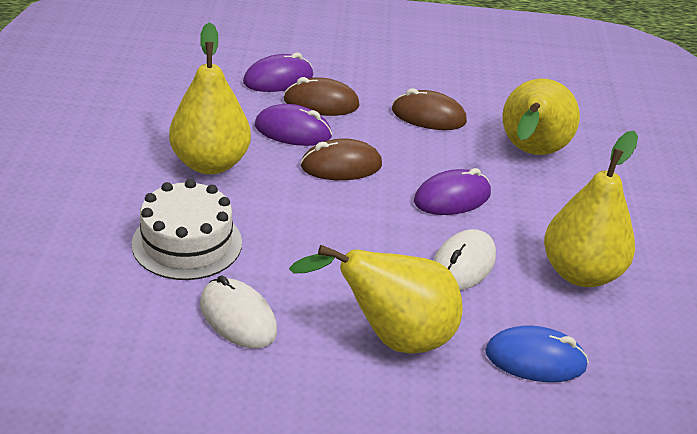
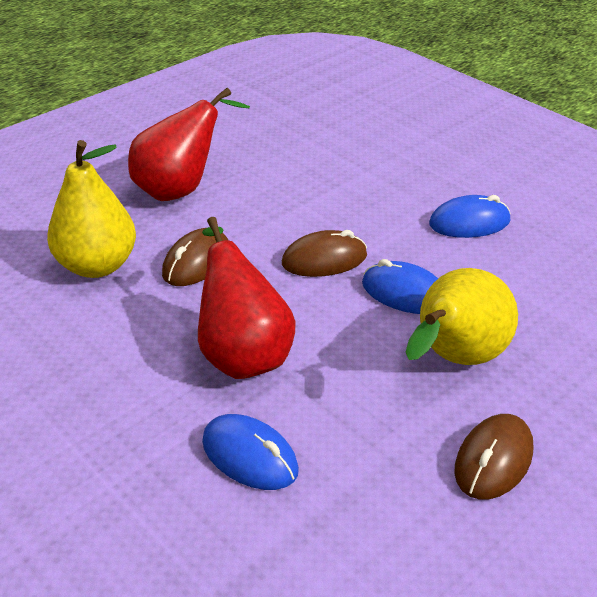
blue mouse: 1 -> 3
purple mouse: 3 -> 0
red pear: 0 -> 2
white cake: 1 -> 0
white mouse: 2 -> 0
yellow pear: 4 -> 2

